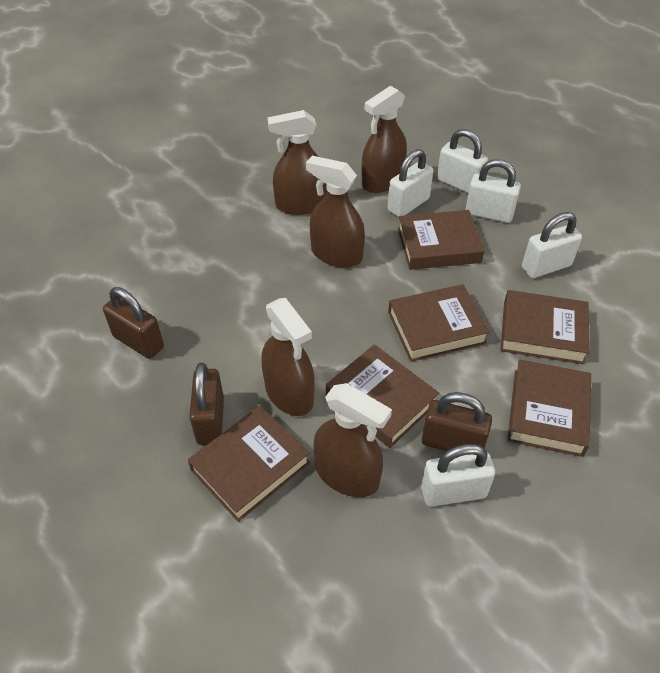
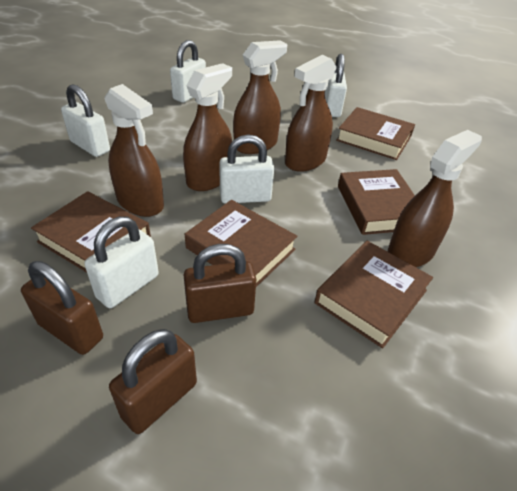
brown book: 6 -> 5

